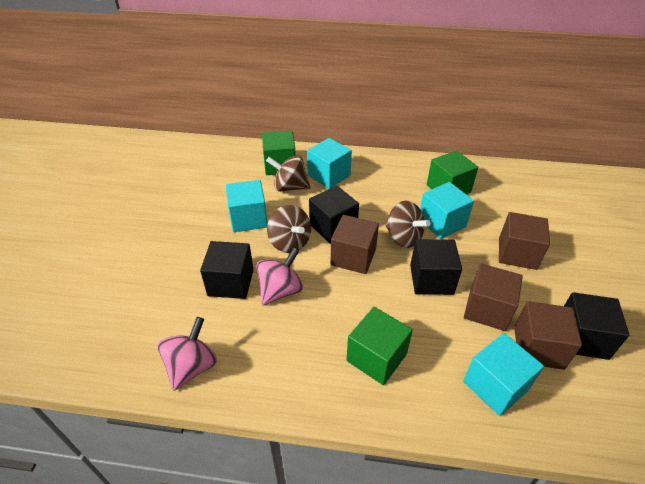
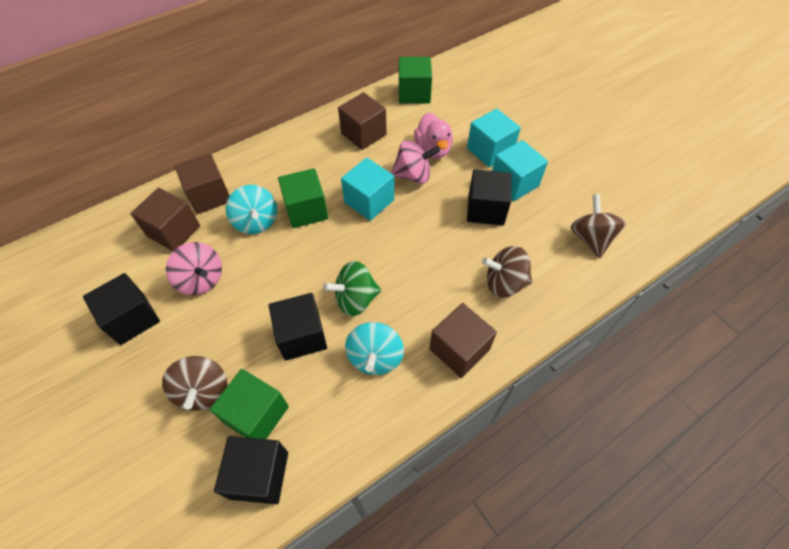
green spinning top: 0 -> 1
pink duck: 0 -> 1
turquoise cube: 4 -> 3
turquoise spinning top: 0 -> 2

